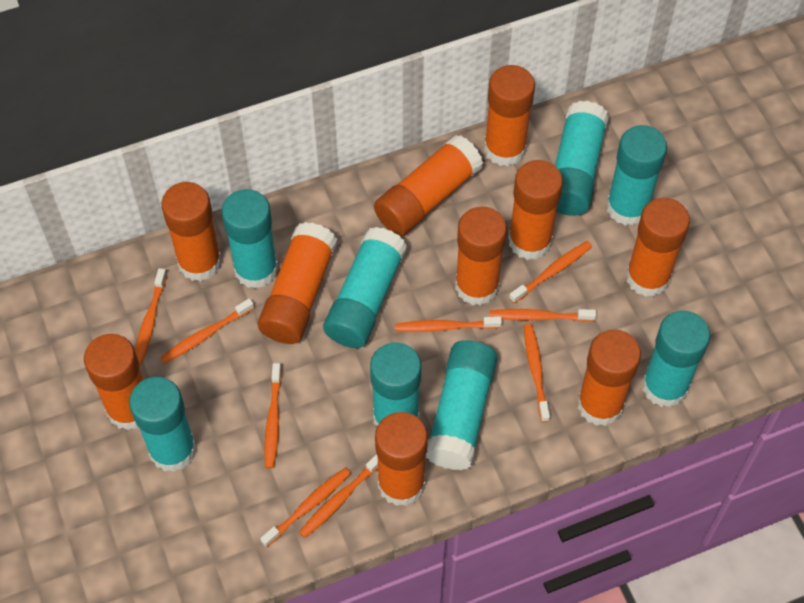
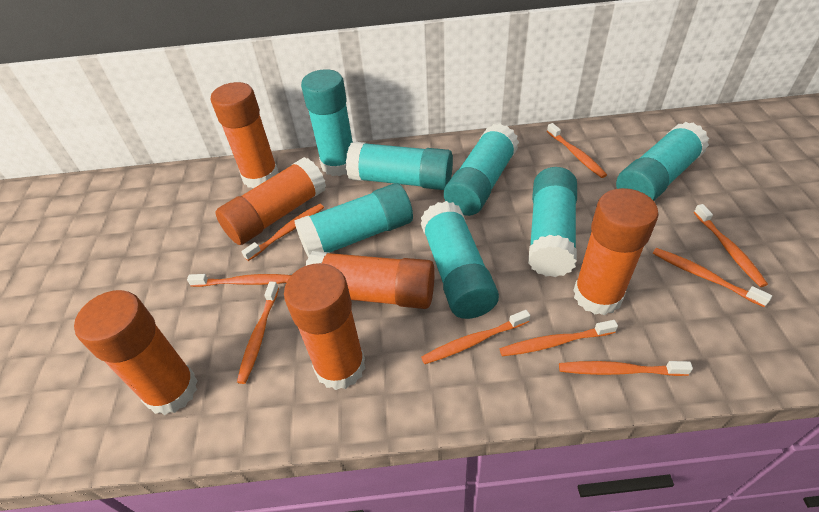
orange glue stick: 10 -> 6
turquoise glue stick: 8 -> 7

